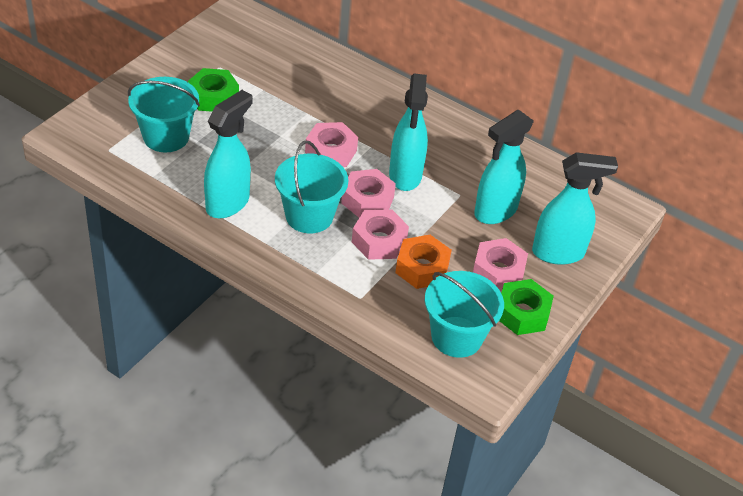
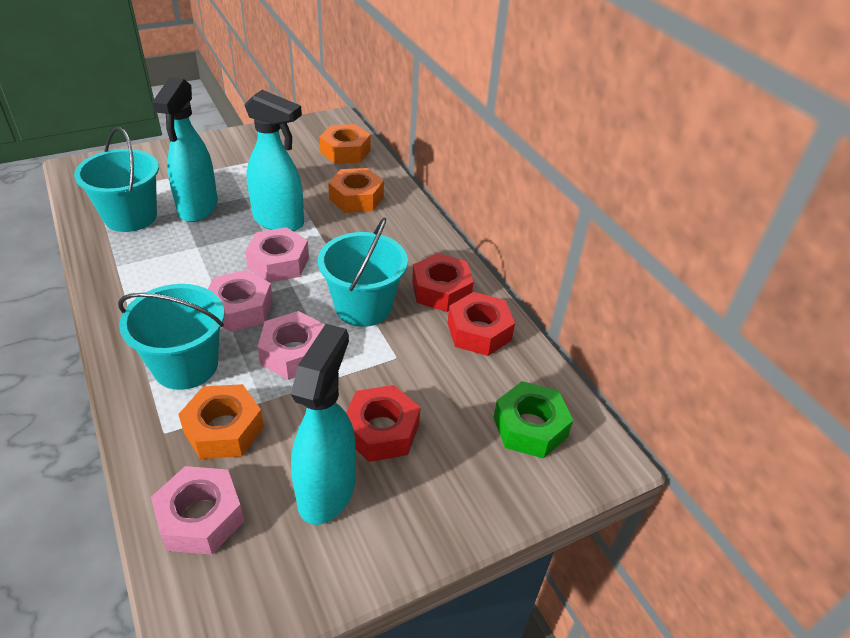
green nut: 2 -> 1
orange nut: 1 -> 3
red nut: 0 -> 3
turquoise spray bottle: 4 -> 3

